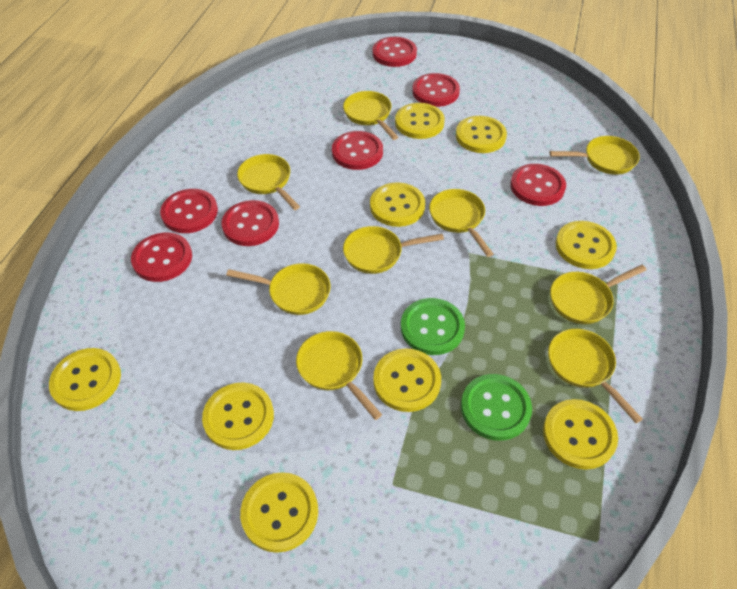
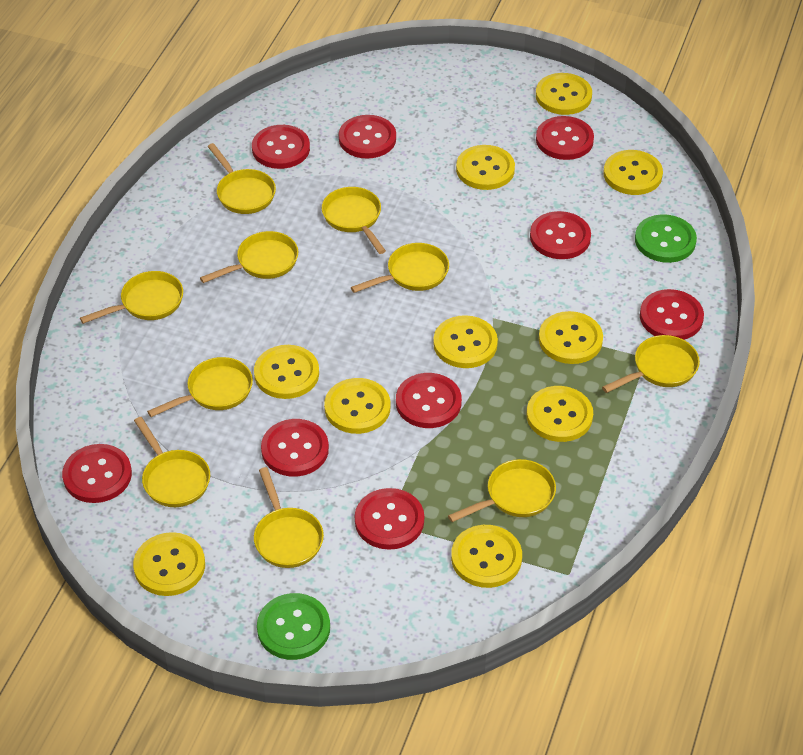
red button: 7 -> 9
yellow button: 9 -> 10
yellow pan: 9 -> 10

